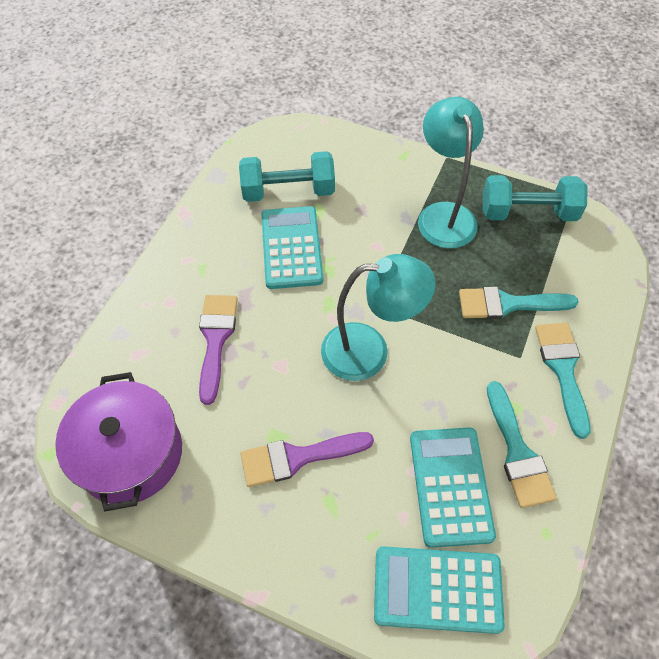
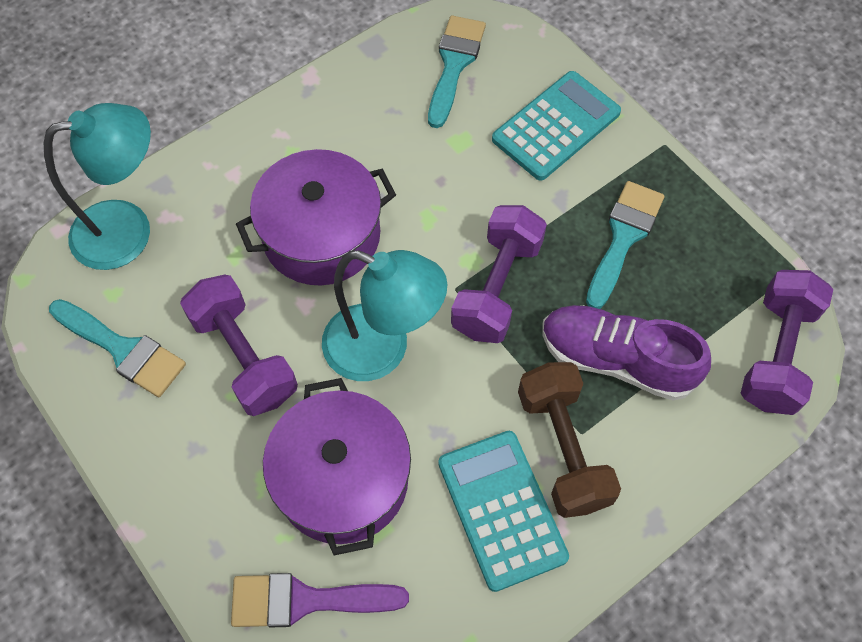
brown dumbbell: 0 -> 1
purple brush: 2 -> 1
purple dumbbell: 0 -> 3
purple pot: 1 -> 2
purple shoe: 0 -> 1
turquoise calculator: 3 -> 2
turquoise dumbbell: 2 -> 0

